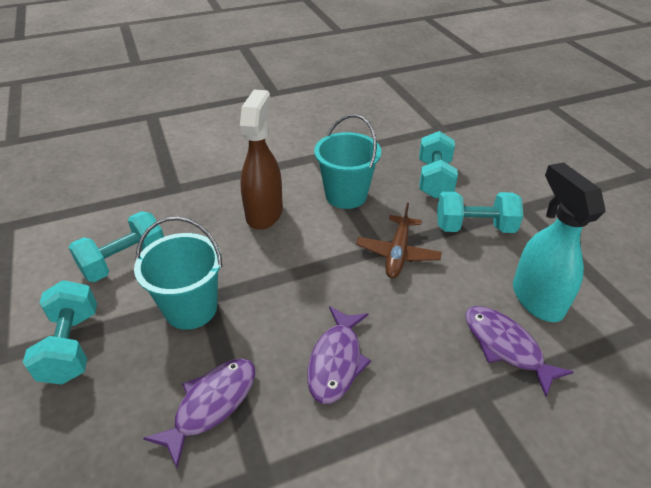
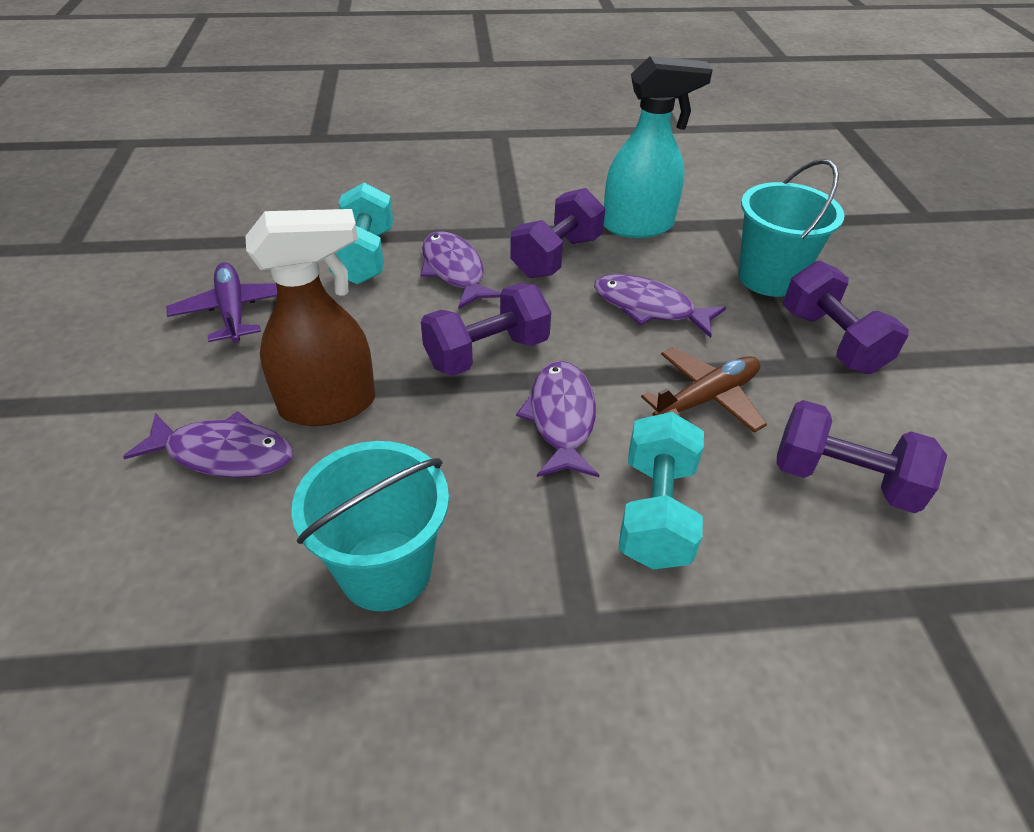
purple dumbbell: 0 -> 4
purple fish: 3 -> 4
purple plane: 0 -> 1
turquoise dumbbell: 4 -> 2

